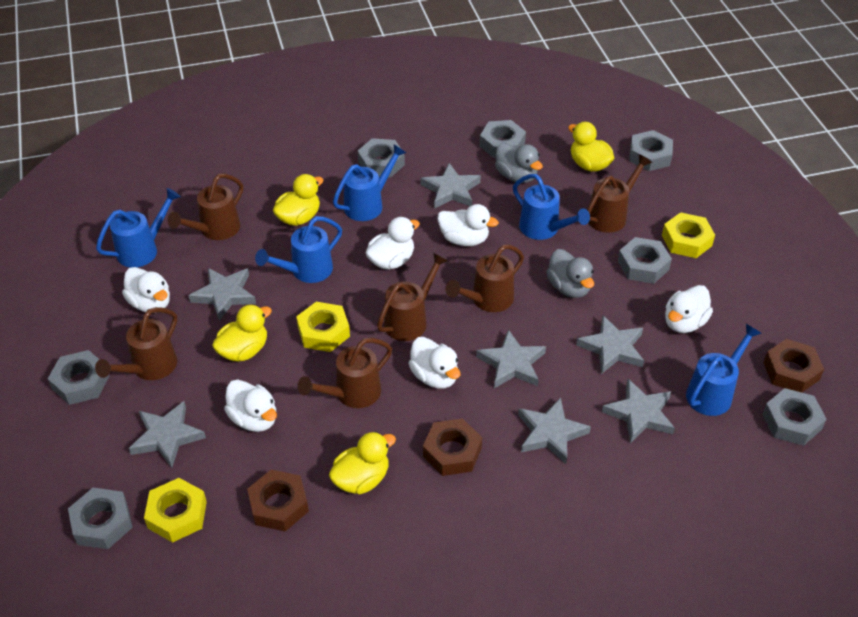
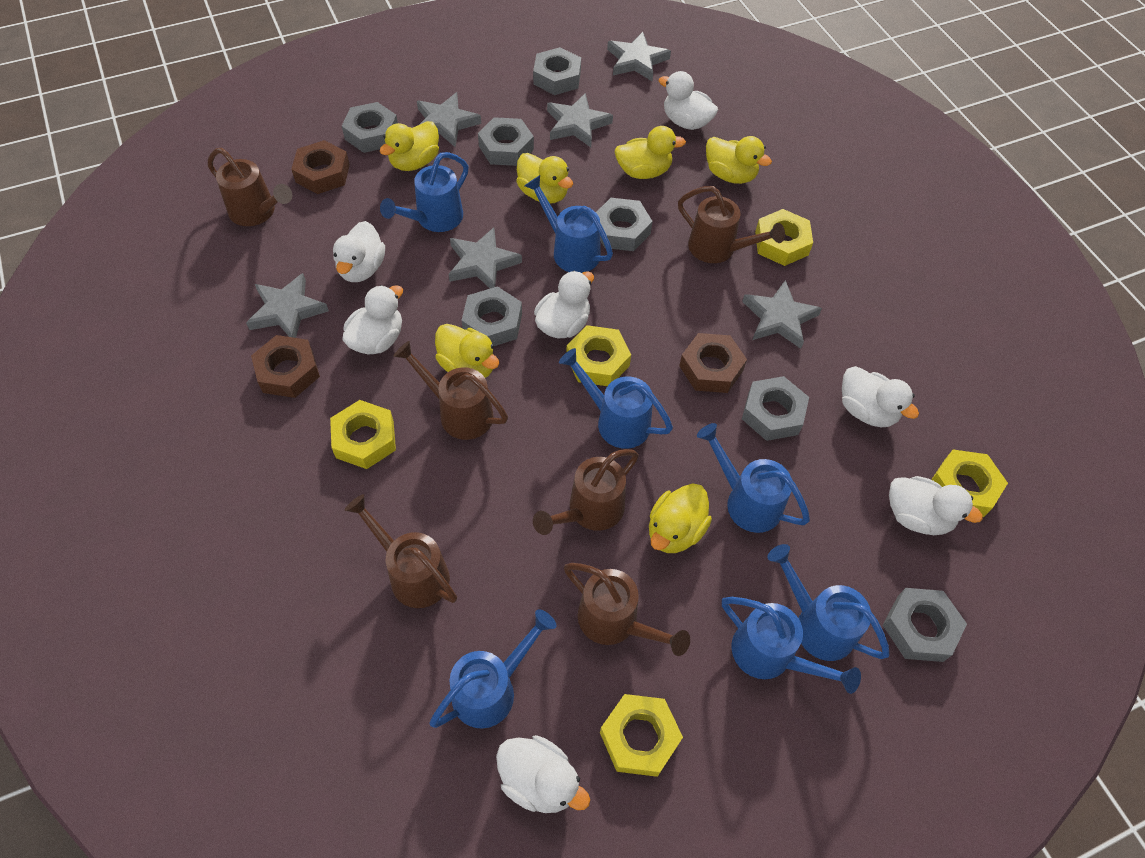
blue watering can: 5 -> 7
grey duck: 2 -> 0
grey star: 7 -> 6
white duck: 6 -> 7
yellow duck: 4 -> 6
yellow nut: 3 -> 5

